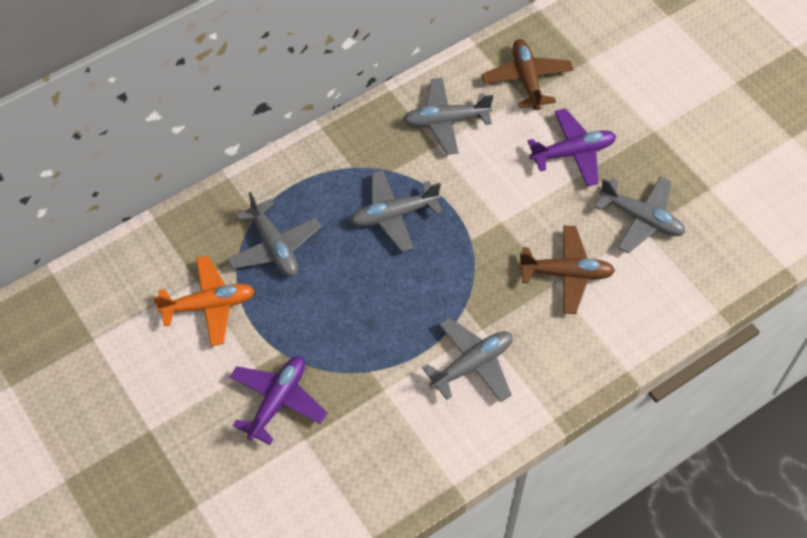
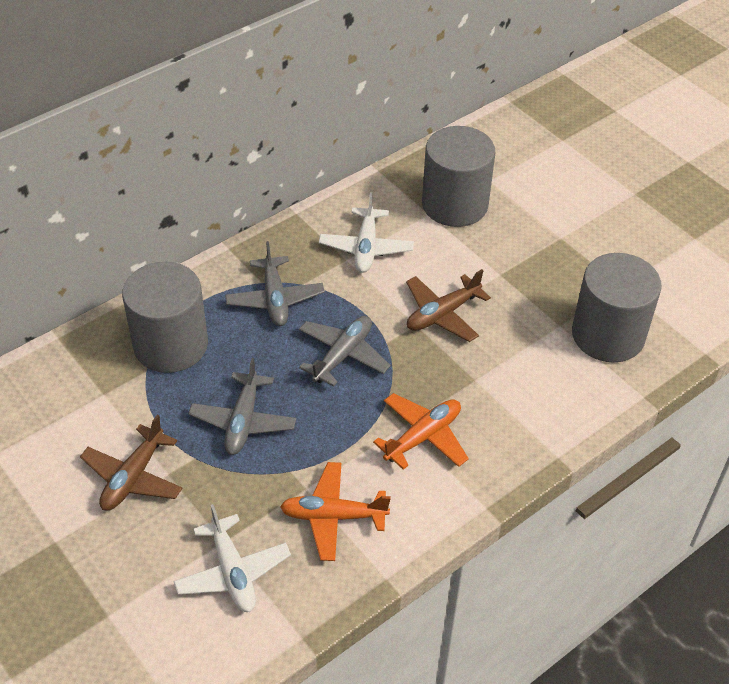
grey cylinder: 0 -> 3
grey plane: 5 -> 3
orange plane: 1 -> 2
purple plane: 2 -> 0
white plane: 0 -> 2

